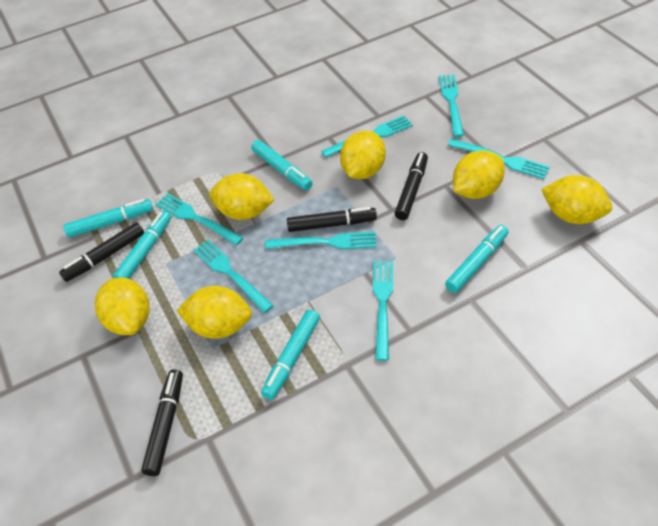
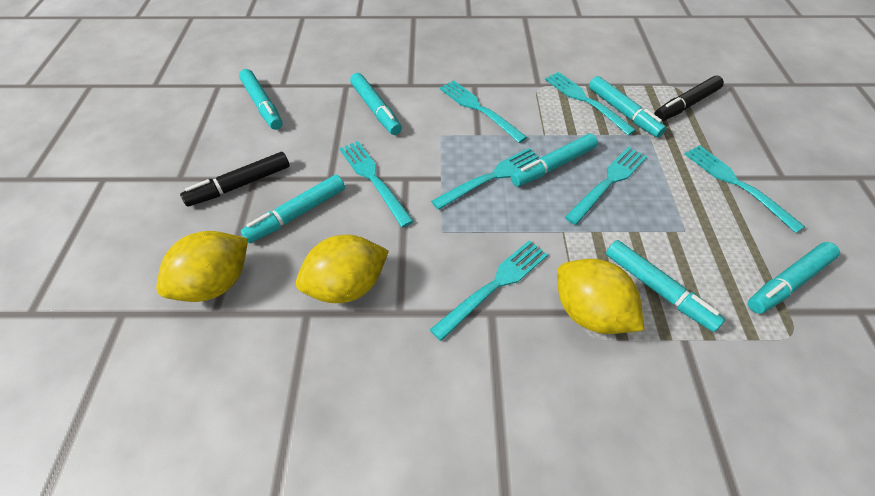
black marker: 4 -> 2
turquoise marker: 5 -> 7
yellow lemon: 6 -> 3

